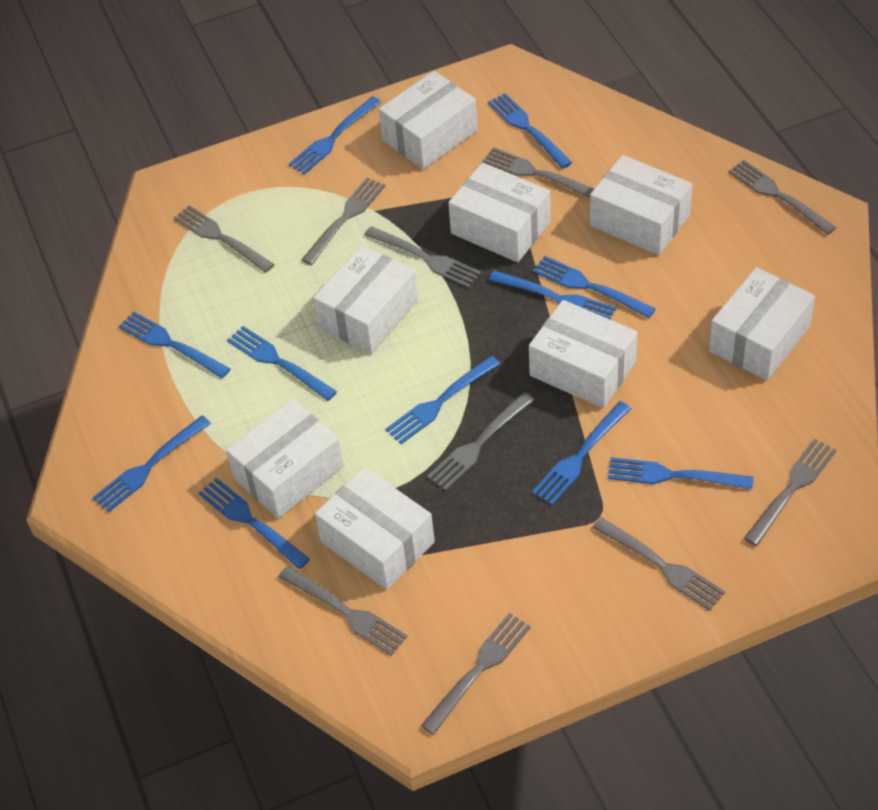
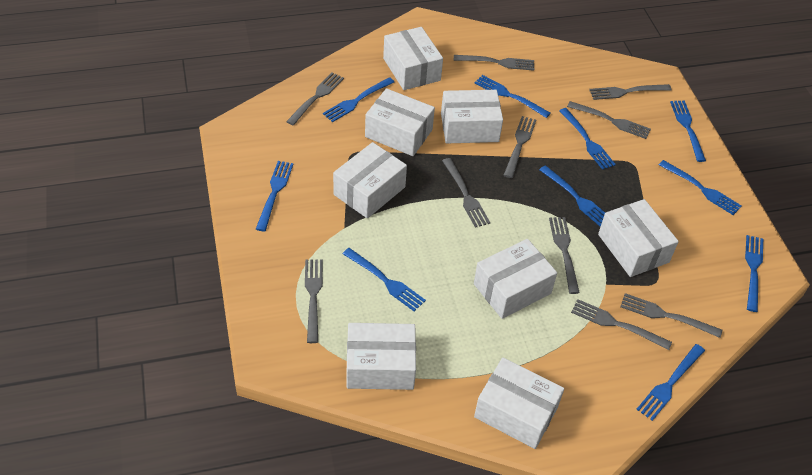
blue fork: 11 -> 10

